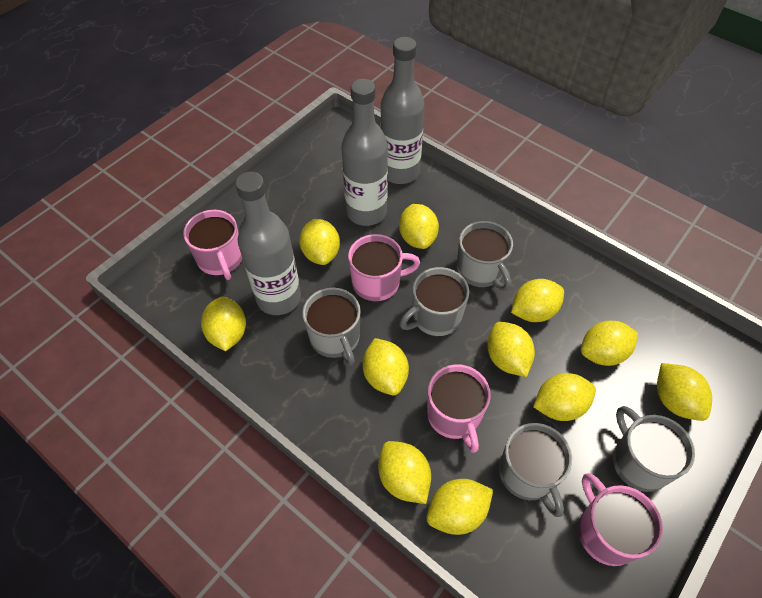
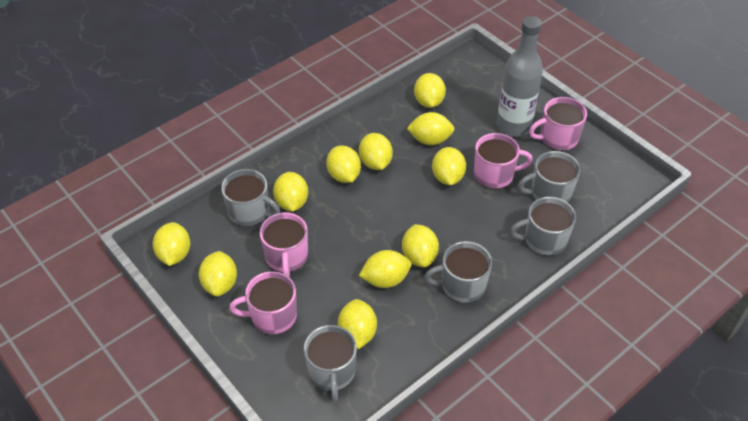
grey bottle: 3 -> 1

